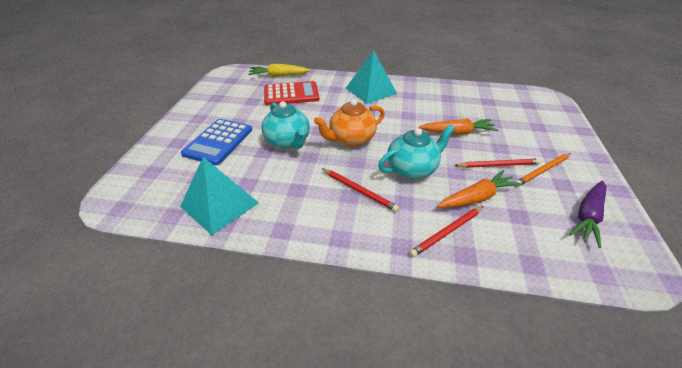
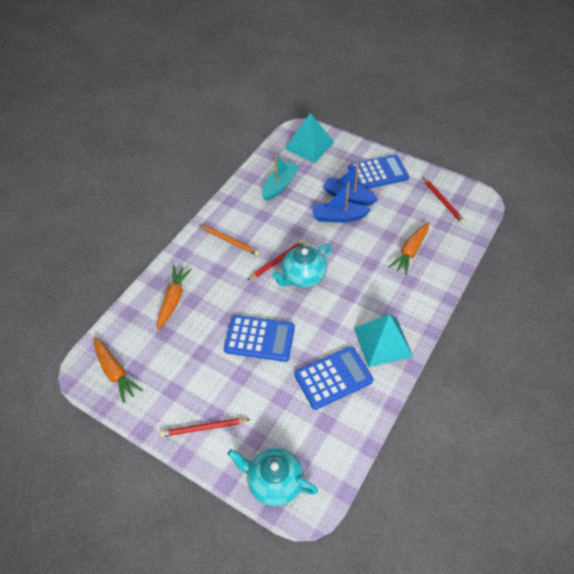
blue boat: 0 -> 2
blue calculator: 1 -> 3
orange carrot: 2 -> 3
orange teapot: 1 -> 0
purple carrot: 1 -> 0
red calculator: 1 -> 0
turquoise boat: 0 -> 1
yellow carrot: 1 -> 0

